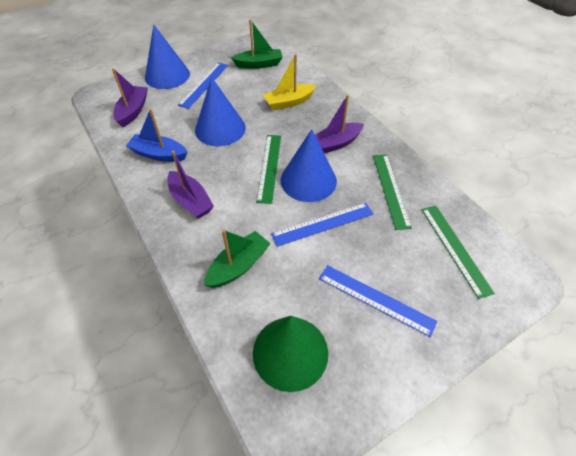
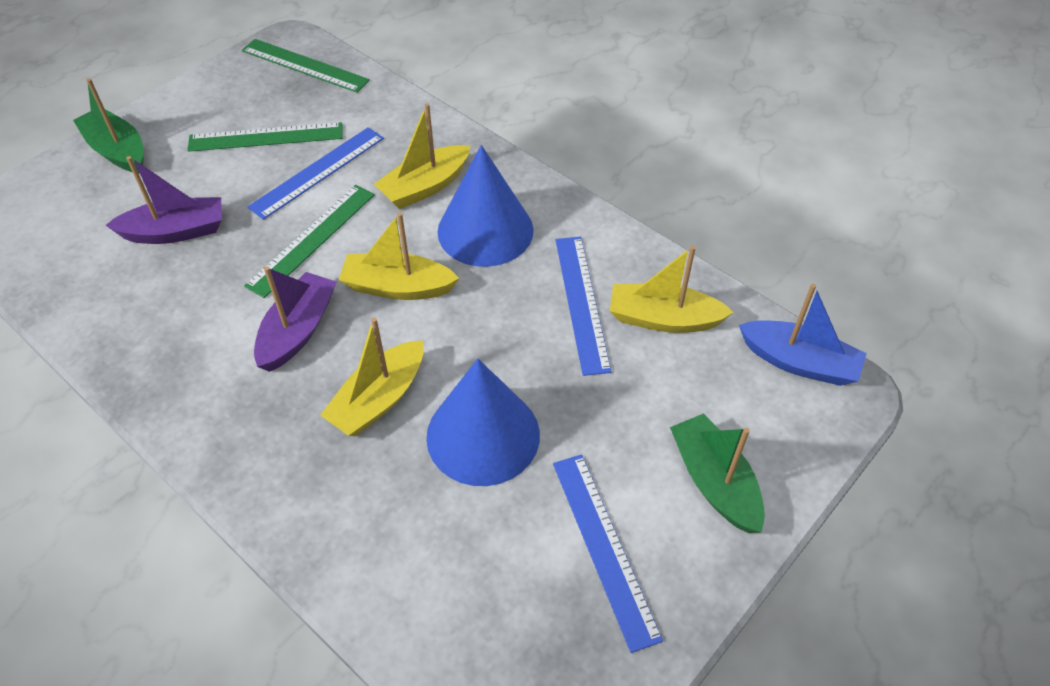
blue cone: 3 -> 2
green cone: 1 -> 0
purple boat: 3 -> 2
yellow boat: 1 -> 4

